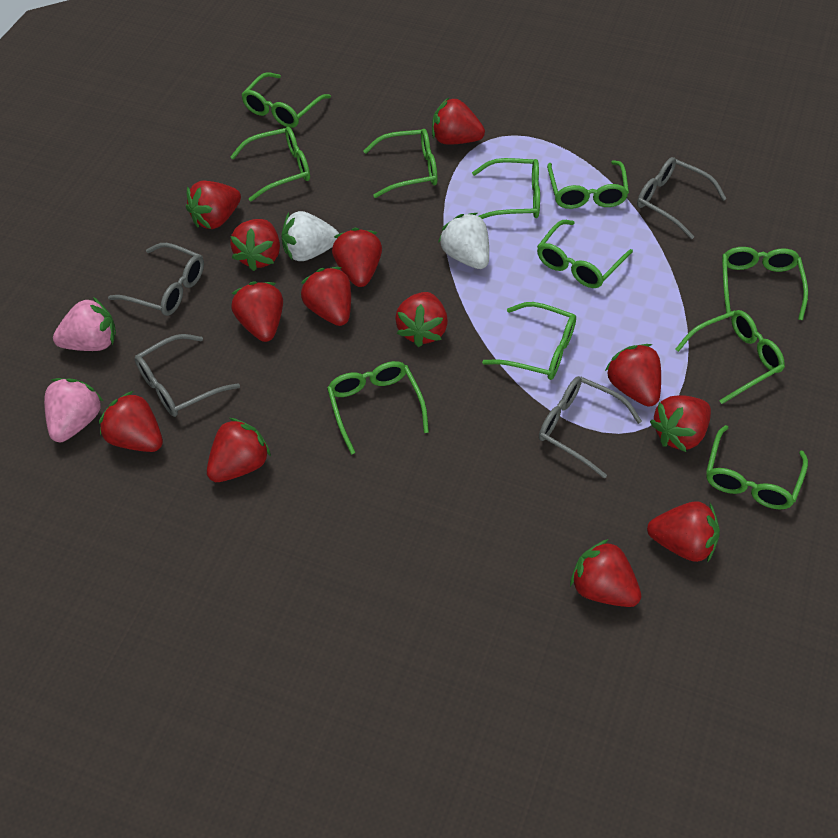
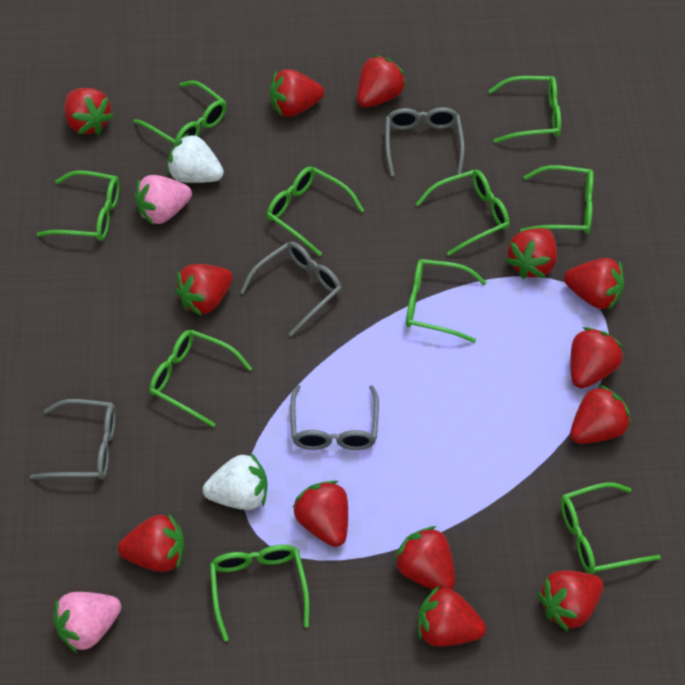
green glasses: 11 -> 10

